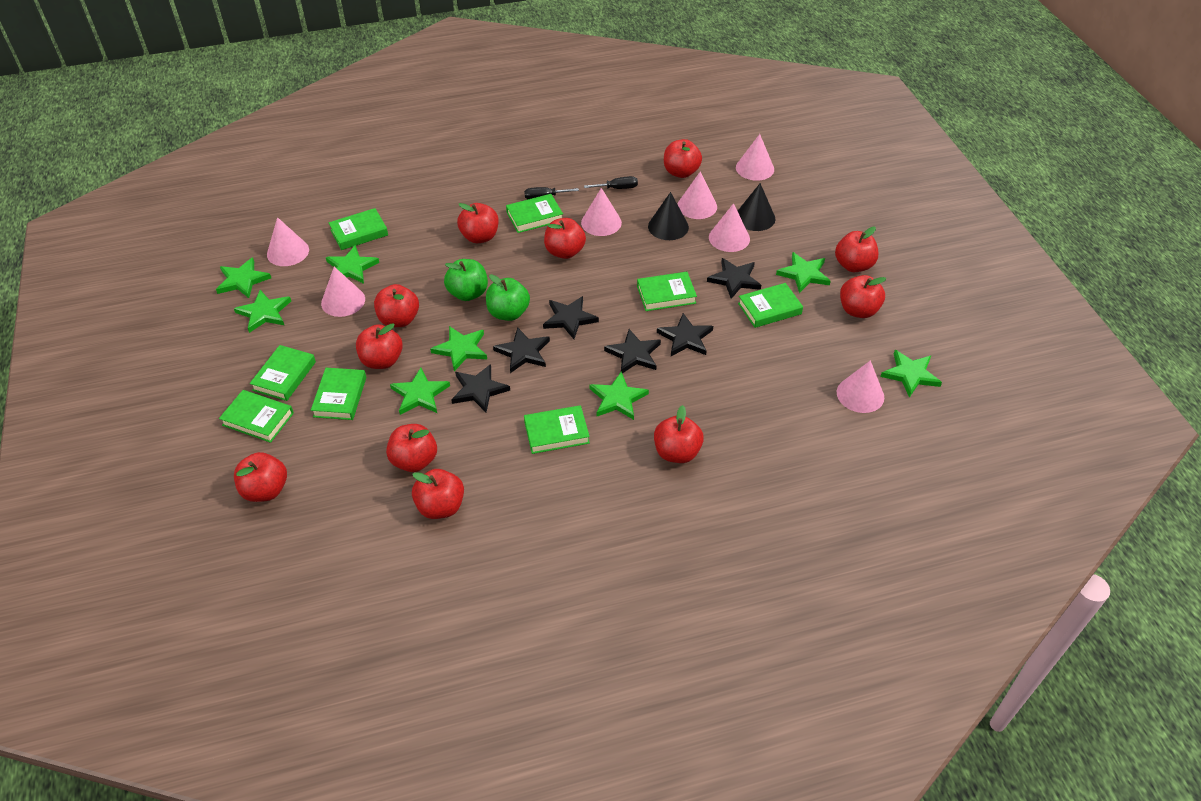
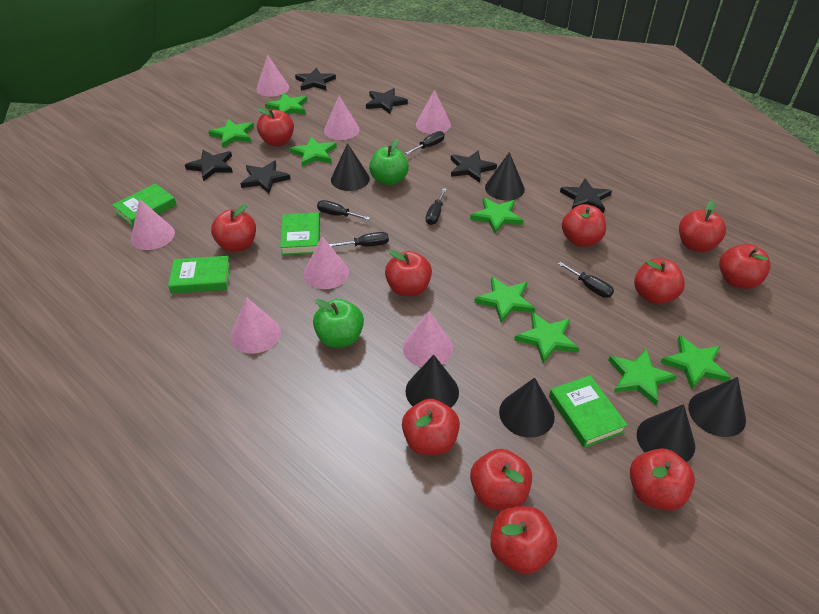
black cone: 2 -> 6
black screwdriver: 2 -> 5
green book: 8 -> 4

